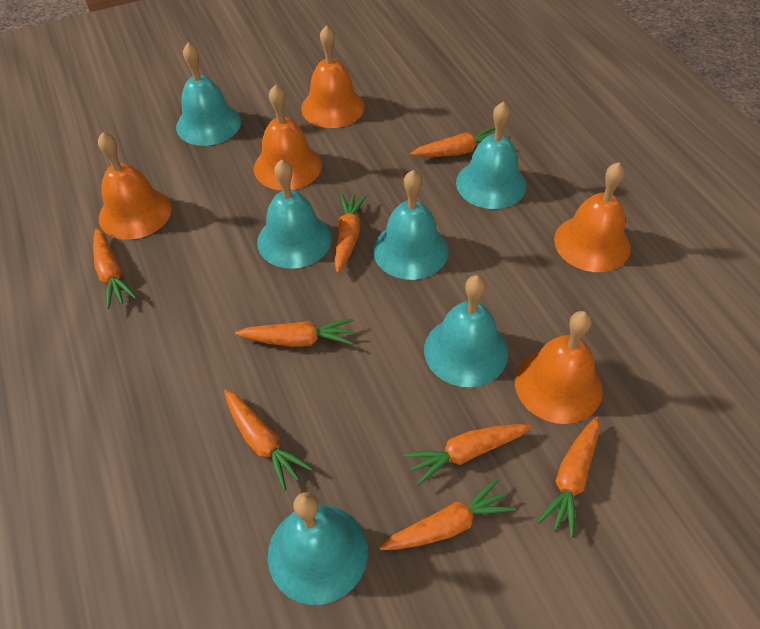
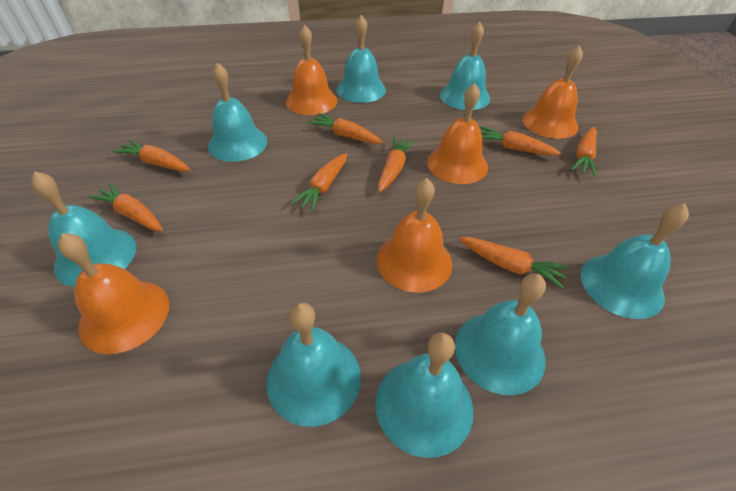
turquoise bell: 6 -> 8

